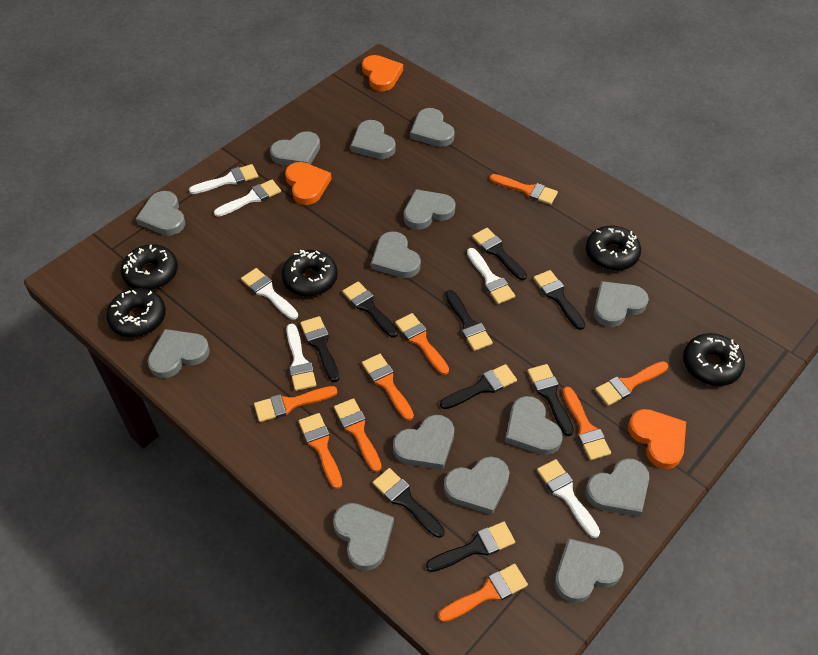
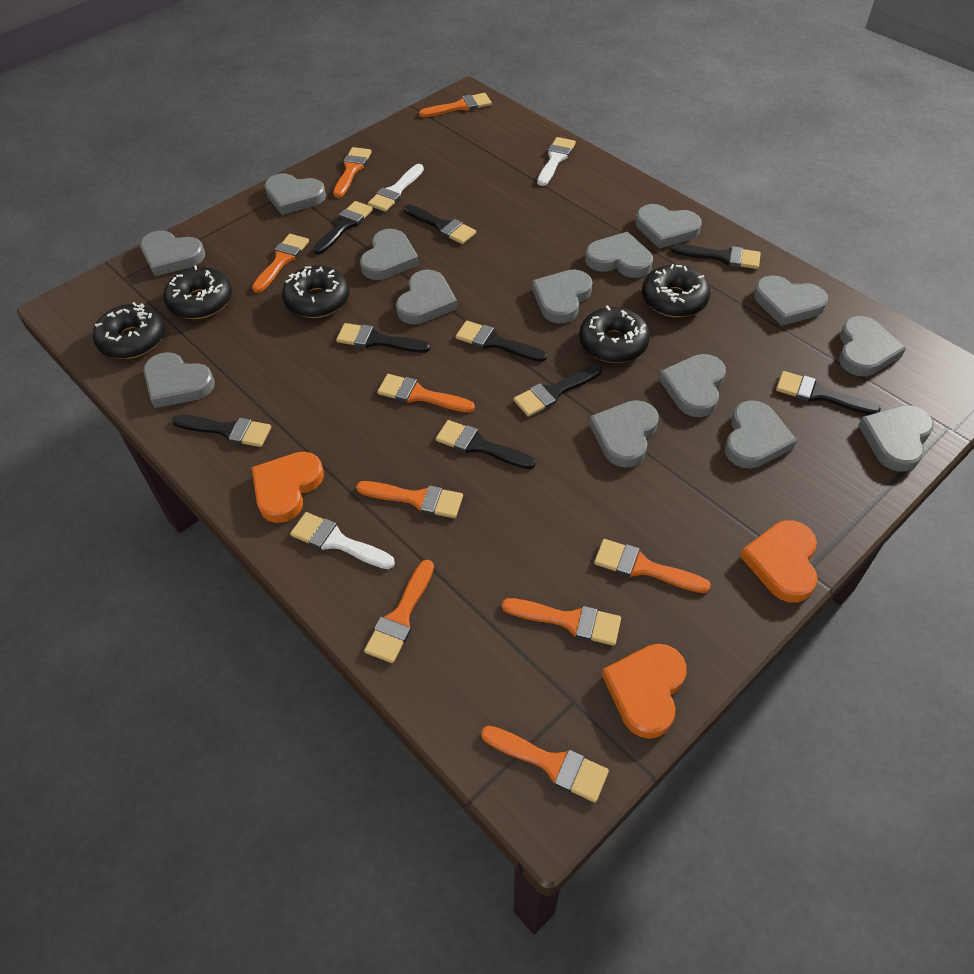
white brush: 6 -> 3

